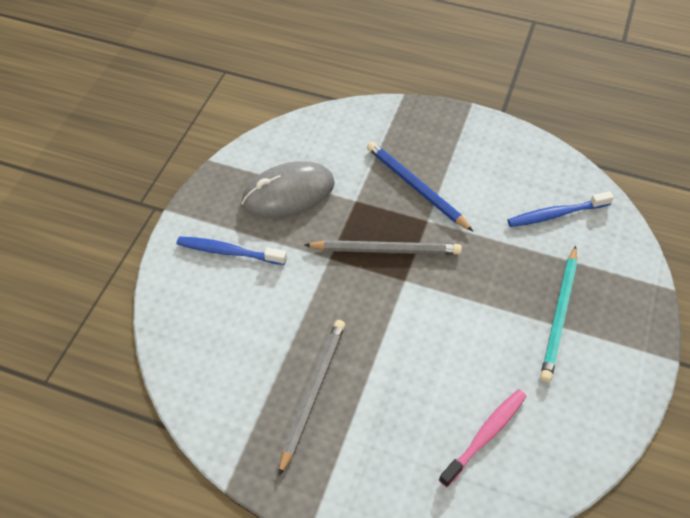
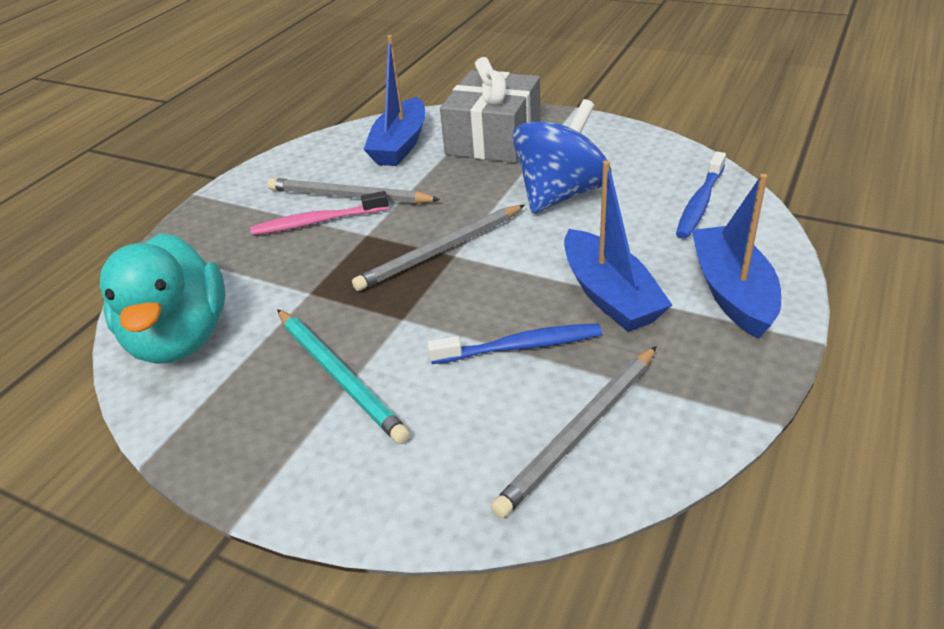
blue boat: 0 -> 3
blue pencil: 1 -> 0
blue spinning top: 0 -> 1
grey gift: 0 -> 1
grey mouse: 1 -> 0
grey pencil: 2 -> 3
turquoise duck: 0 -> 1

